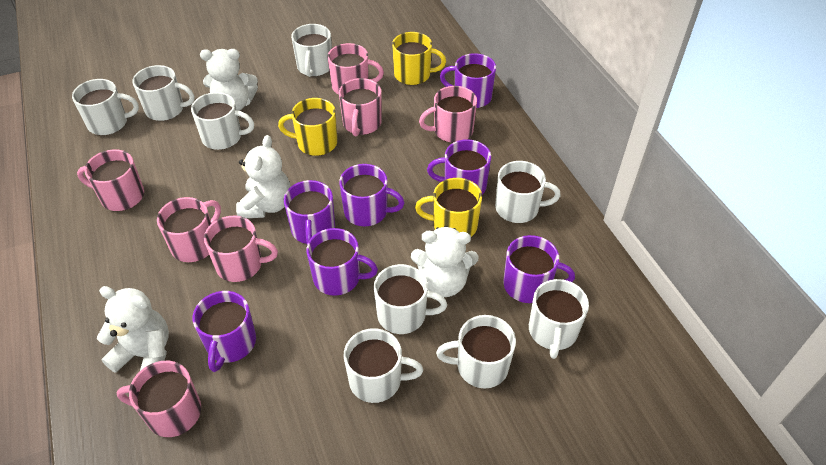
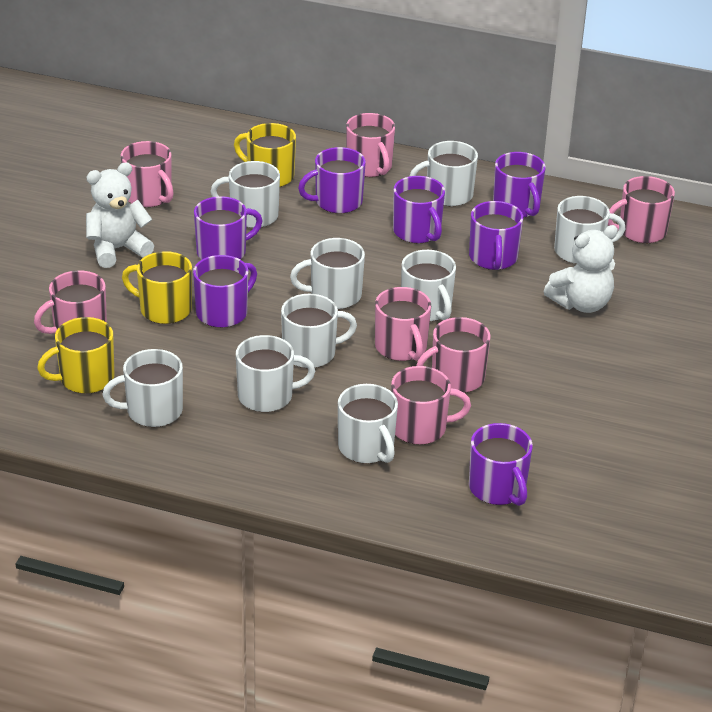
white teddy bear: 4 -> 2

